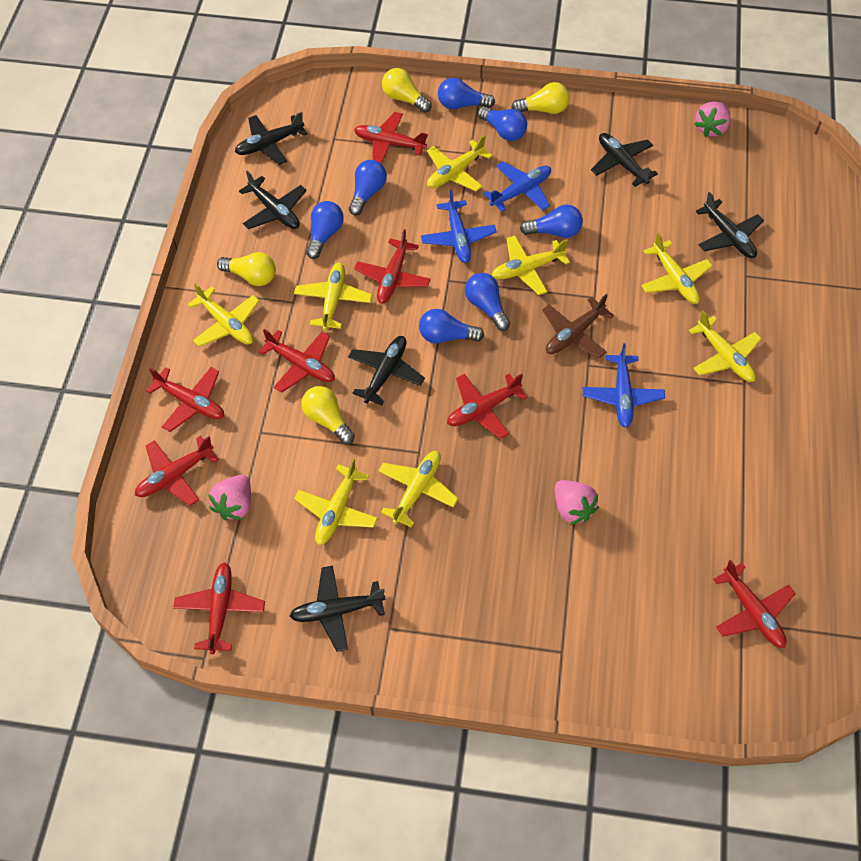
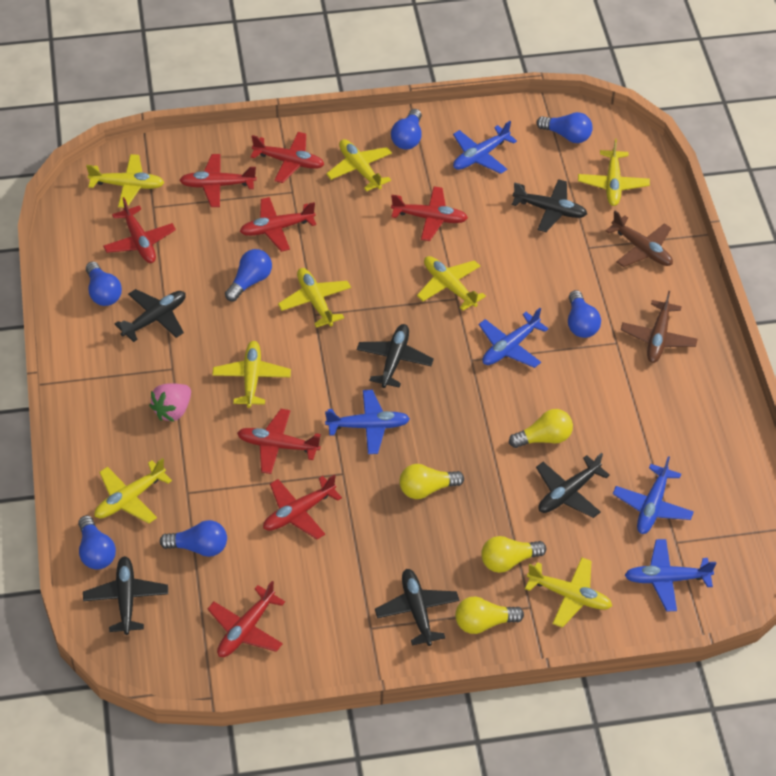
blue plane: 3 -> 5
brown plane: 1 -> 2
pink strawberry: 3 -> 1

